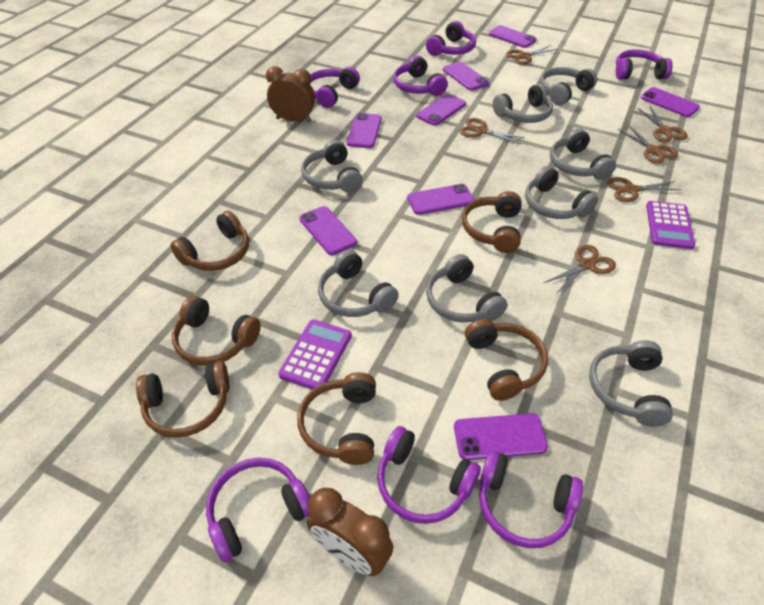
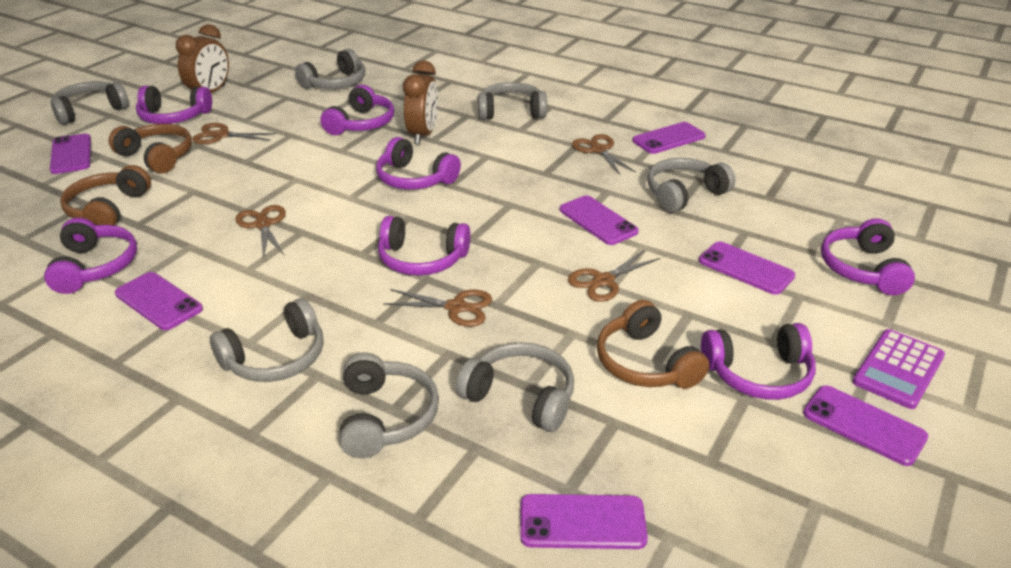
brown headphones: 6 -> 3
brown scissors: 6 -> 5
grey headphones: 8 -> 7
purple calculator: 2 -> 1
purple phone: 8 -> 7

